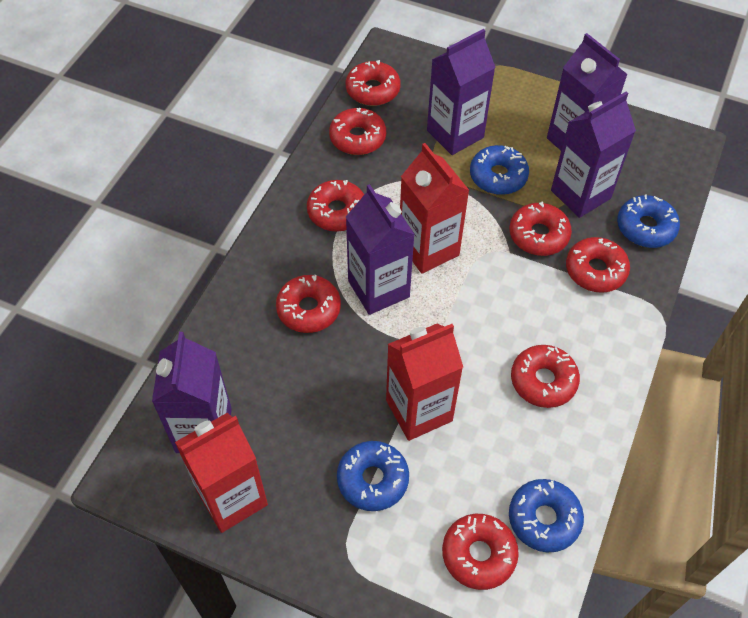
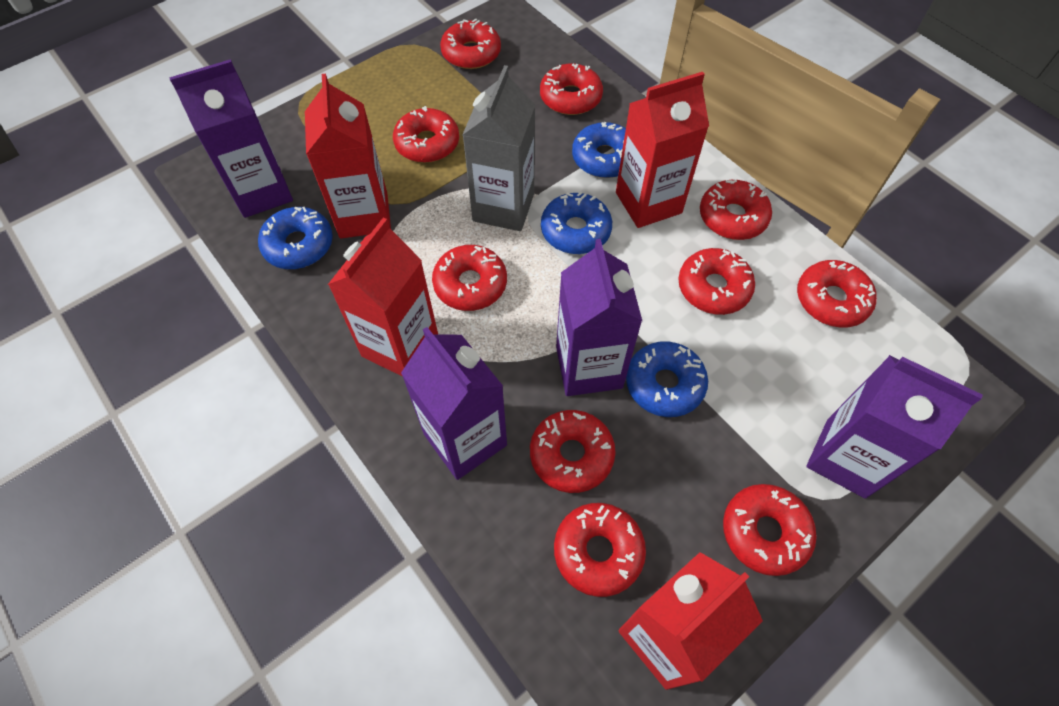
grey carton: 0 -> 1
purple carton: 5 -> 4
red carton: 3 -> 4
red donut: 8 -> 10

